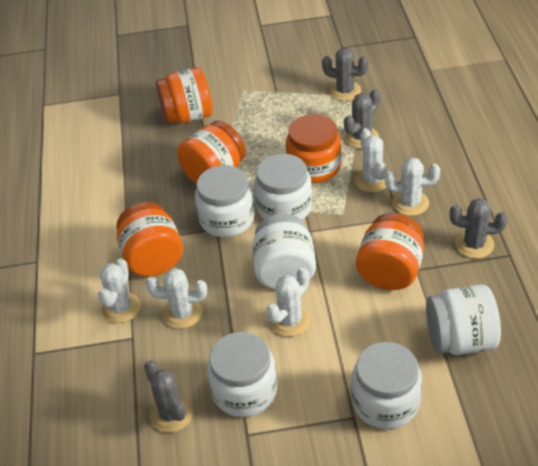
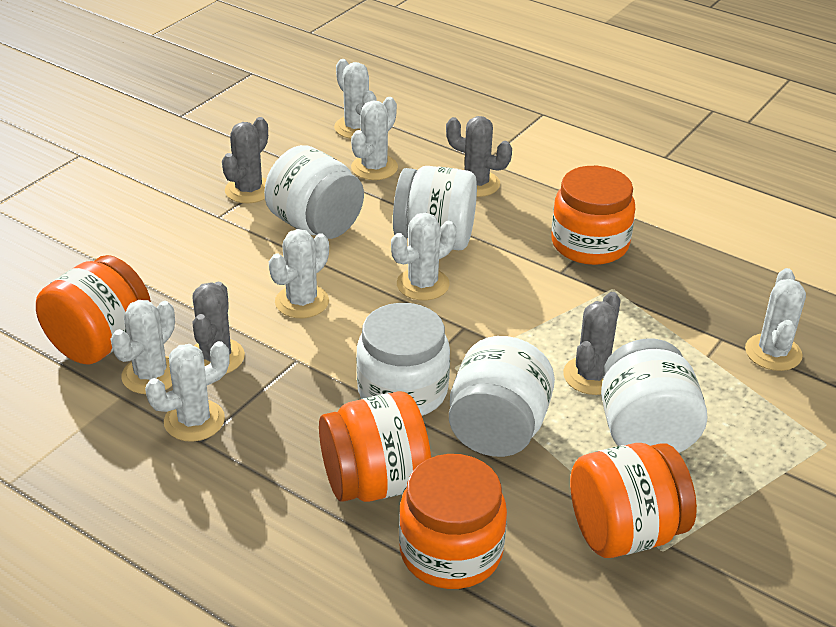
white cactus: 5 -> 7
white jar: 6 -> 5

